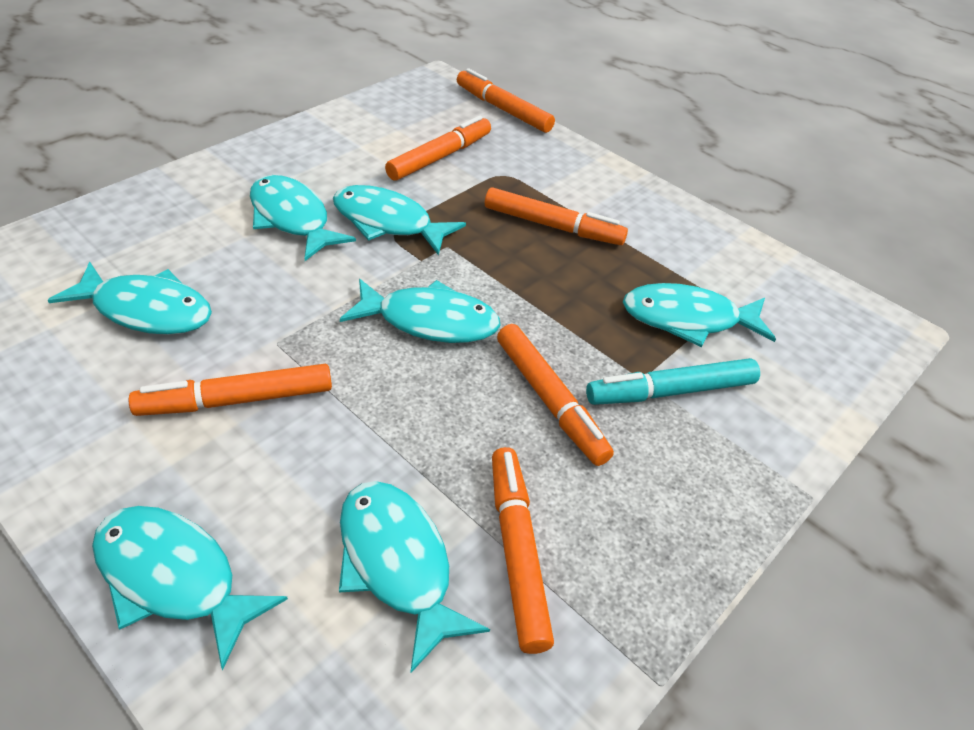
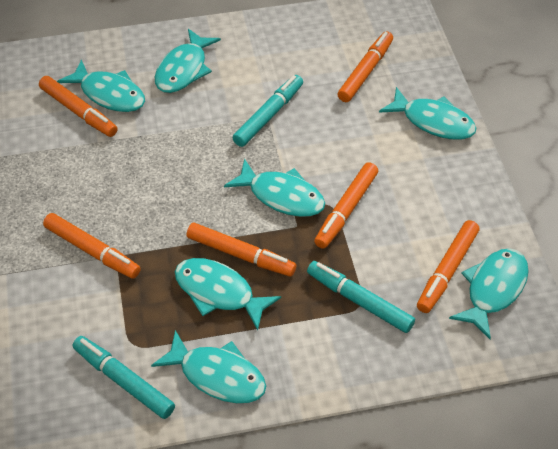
turquoise marker: 1 -> 3

